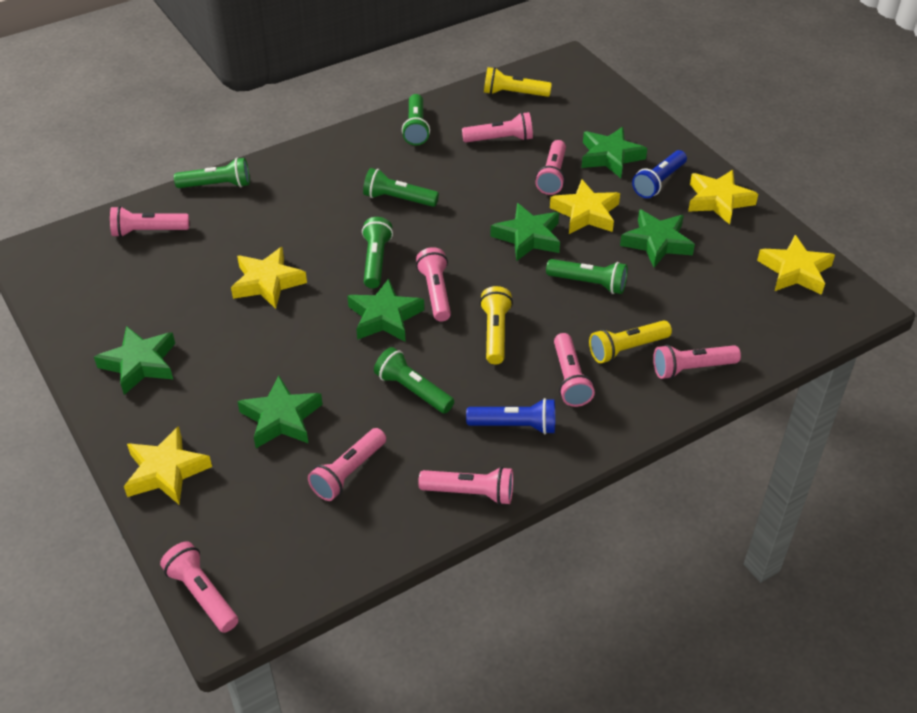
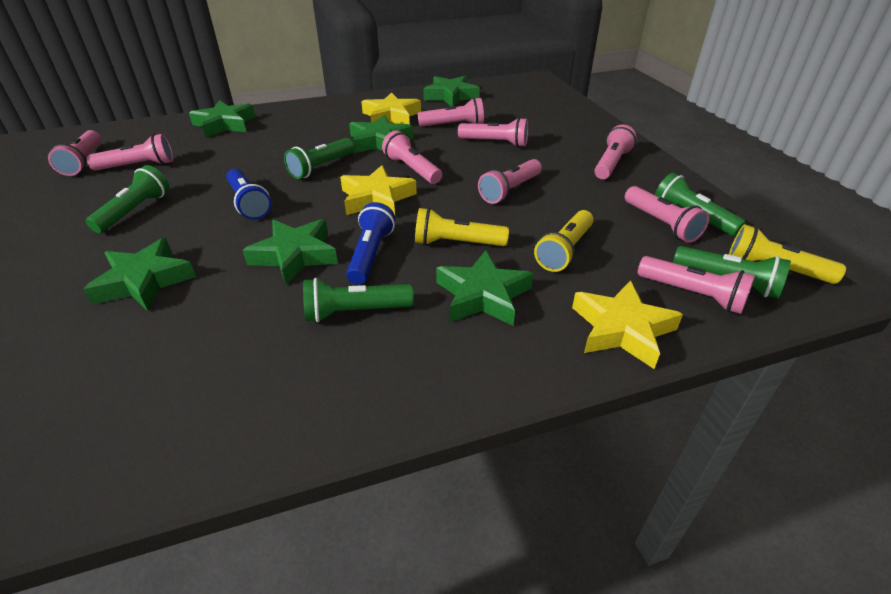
green flashlight: 6 -> 5
yellow star: 5 -> 3

